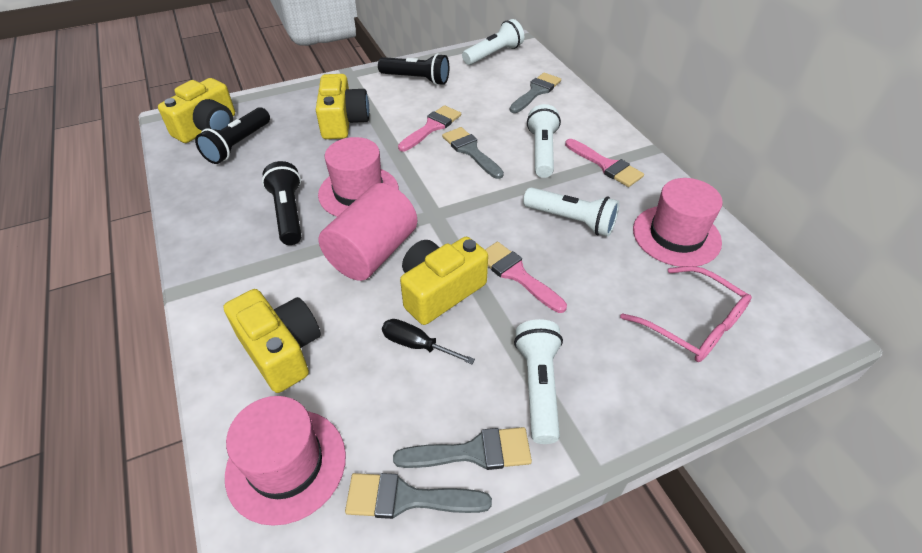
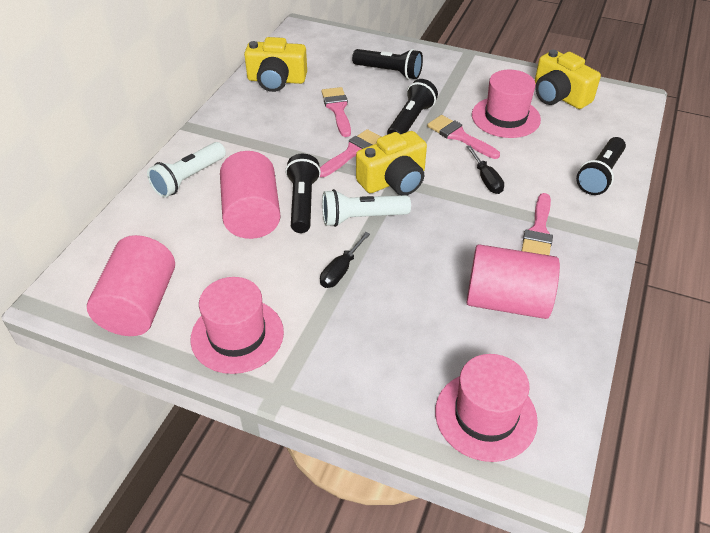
black flashlight: 3 -> 4
black screwdriver: 1 -> 2
grey brush: 4 -> 0
pink brush: 3 -> 4
pink cylinder: 1 -> 3
pink glasses: 1 -> 0
white flashlight: 4 -> 2
yellow camera: 4 -> 3

